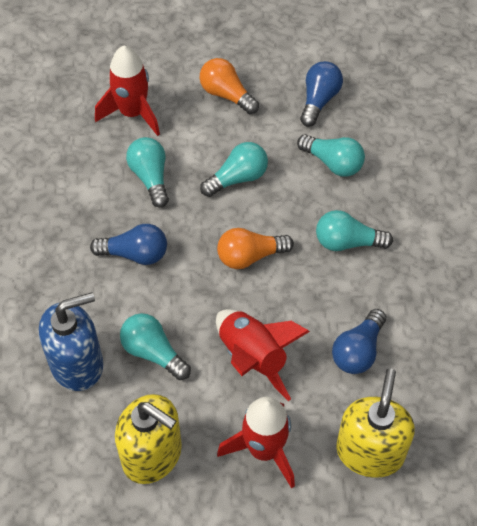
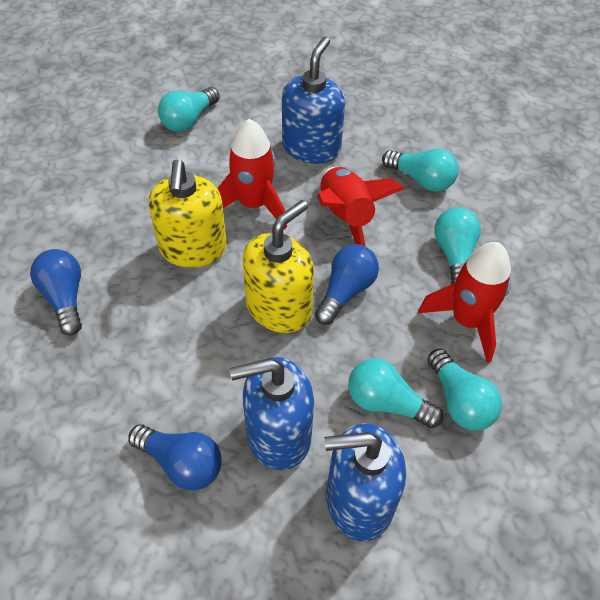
blue soap dispenser: 1 -> 3
orange light bulb: 2 -> 0

